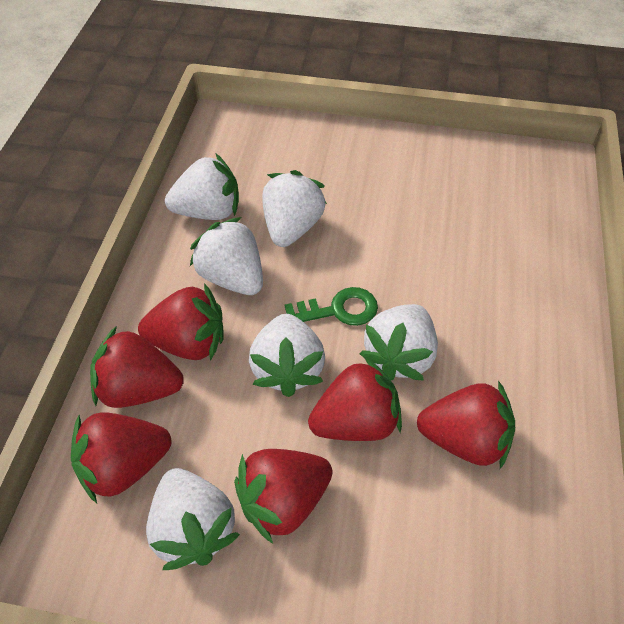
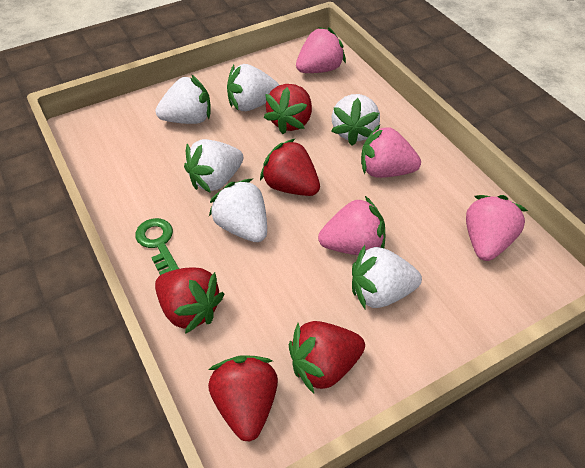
pink strawberry: 0 -> 4
red strawberry: 6 -> 5

